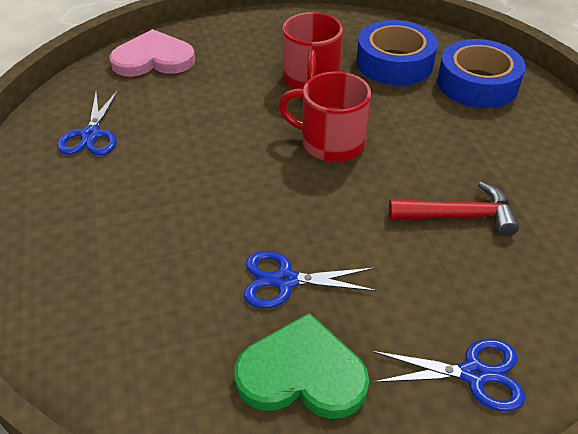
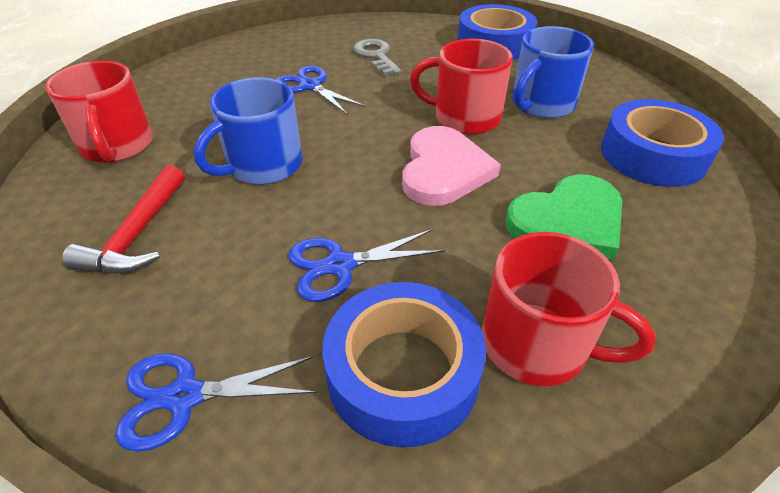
blue mug: 0 -> 2
blue tape: 2 -> 3
grey key: 0 -> 1
red mug: 2 -> 3

